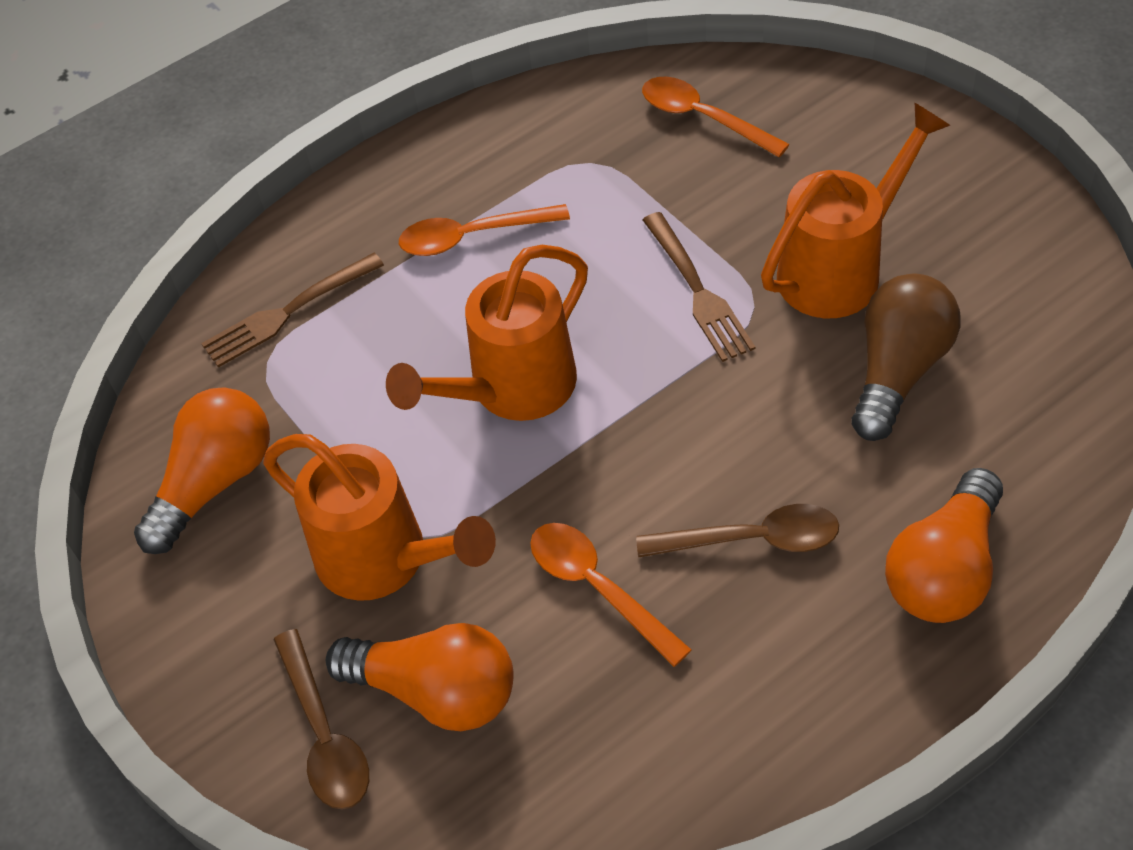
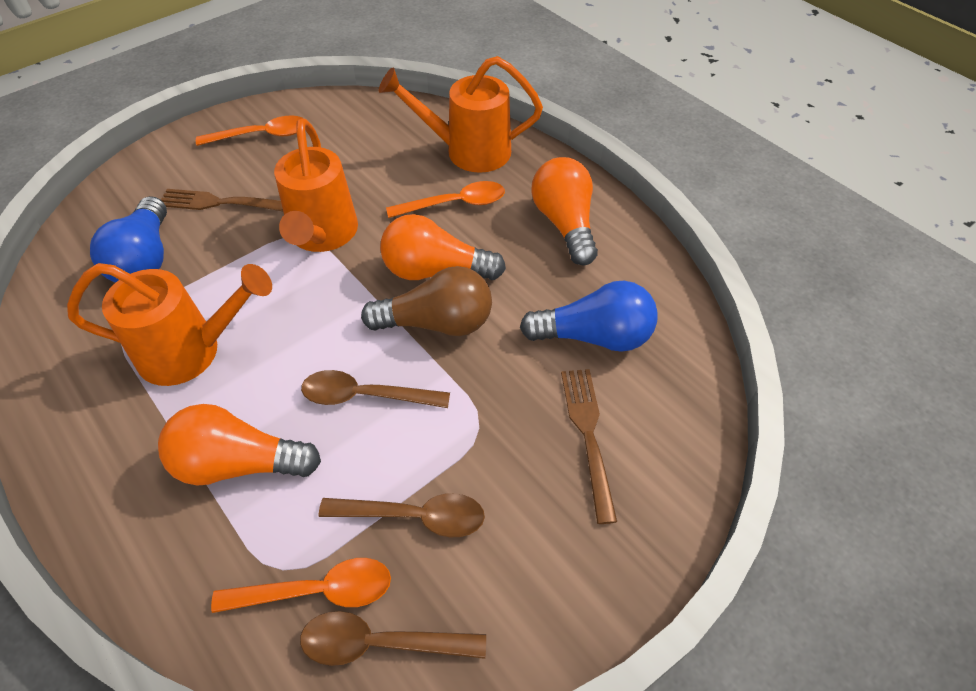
blue light bulb: 0 -> 2
brown spoon: 2 -> 3

